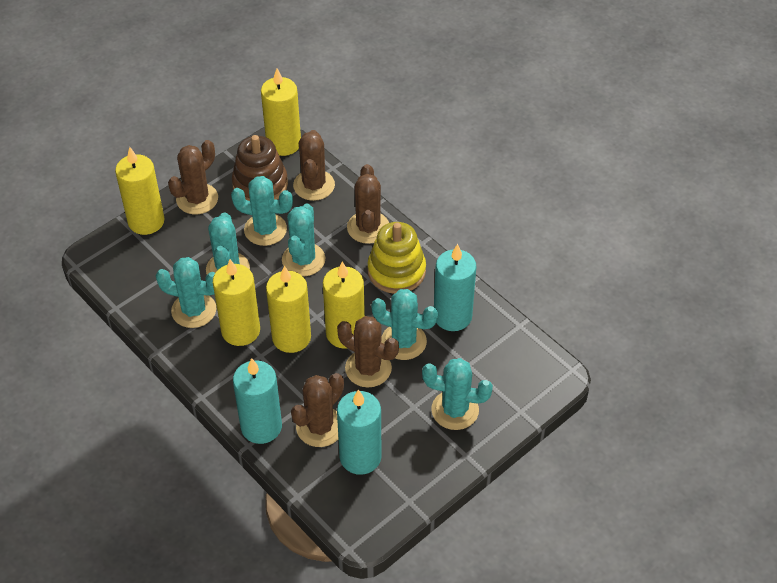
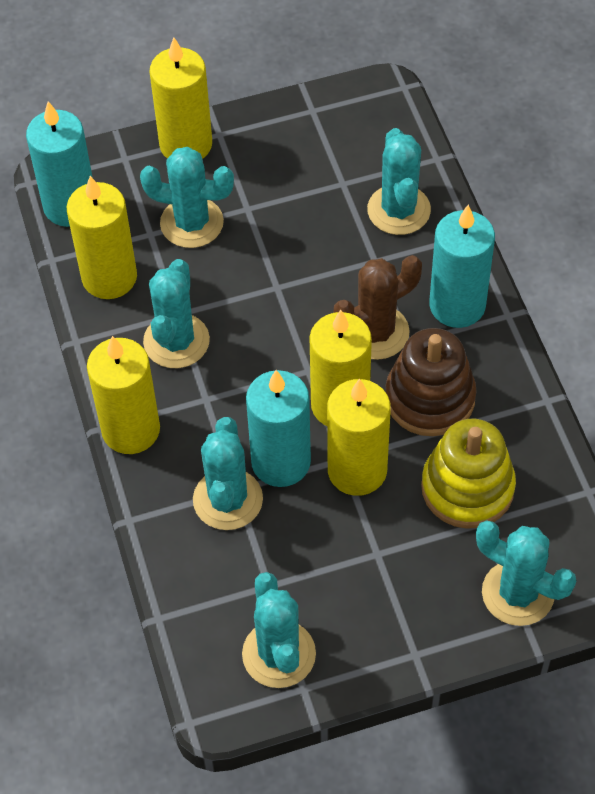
brown cactus: 5 -> 1

